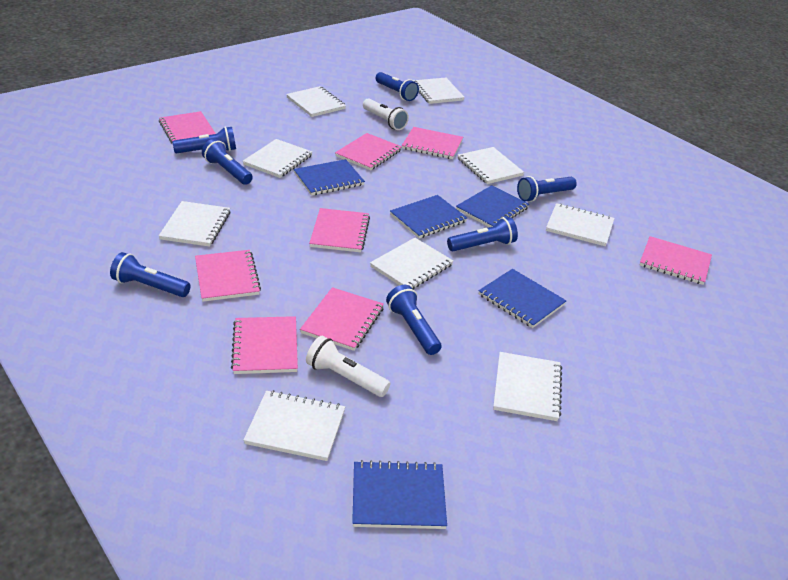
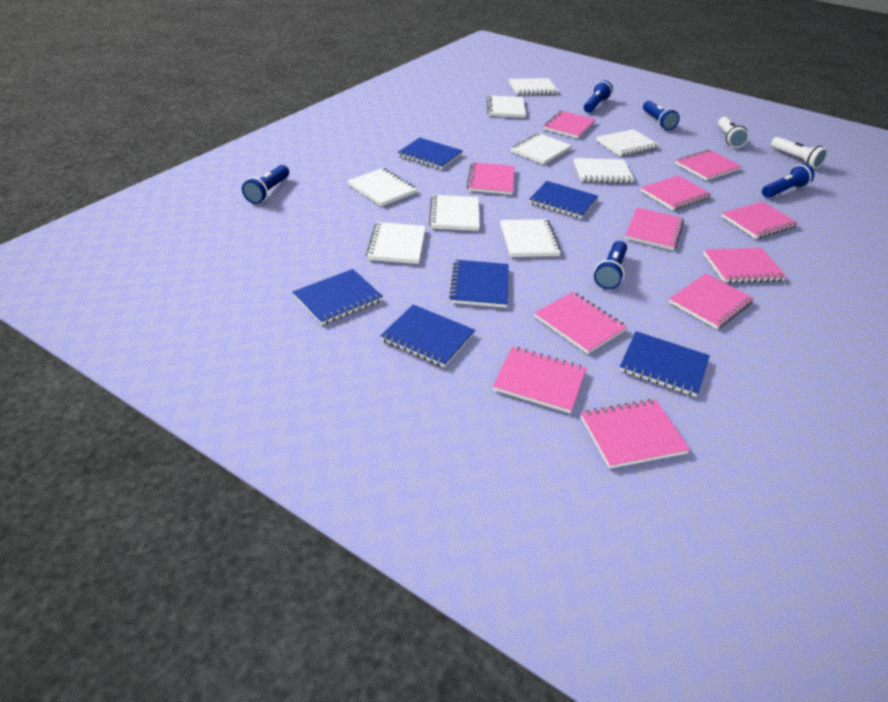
blue flashlight: 7 -> 5
blue notebook: 5 -> 6
pink notebook: 8 -> 11

